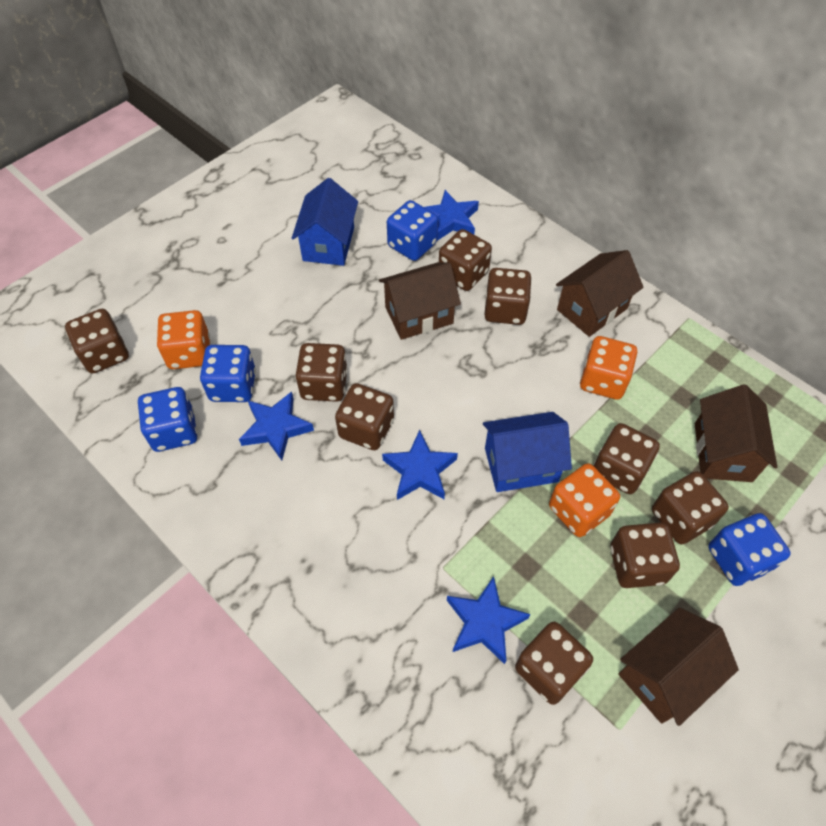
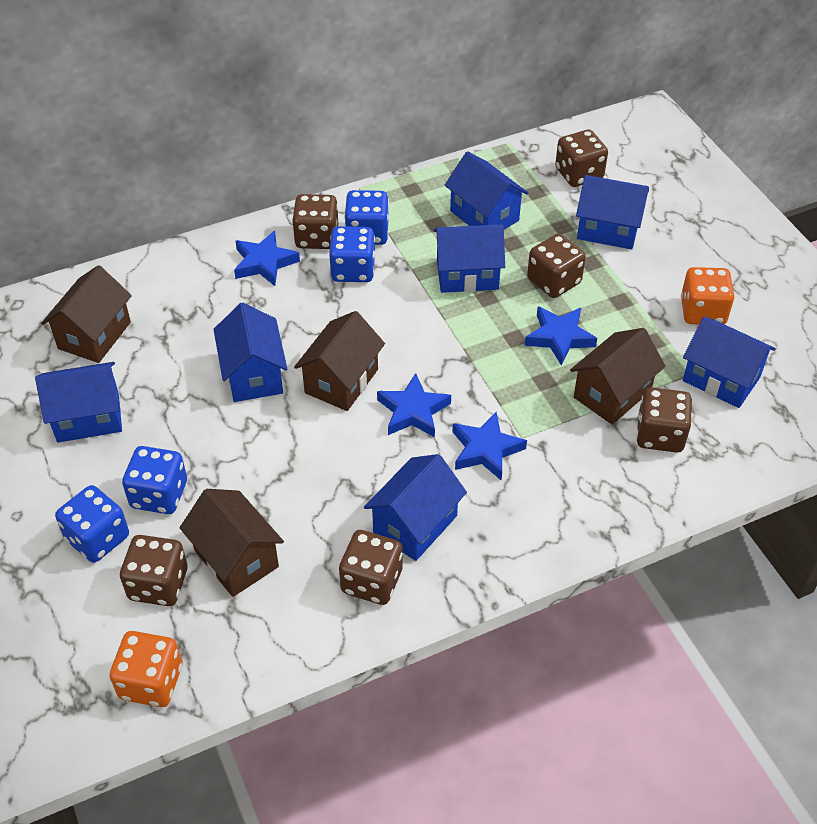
blue house: 2 -> 7
brown dice: 9 -> 6
orange dice: 3 -> 2

